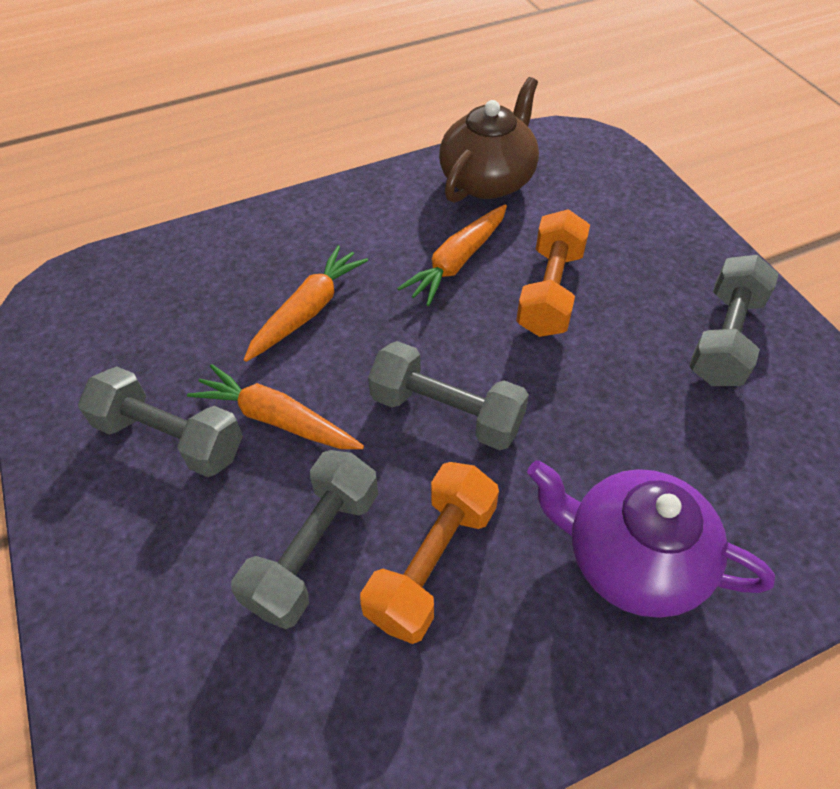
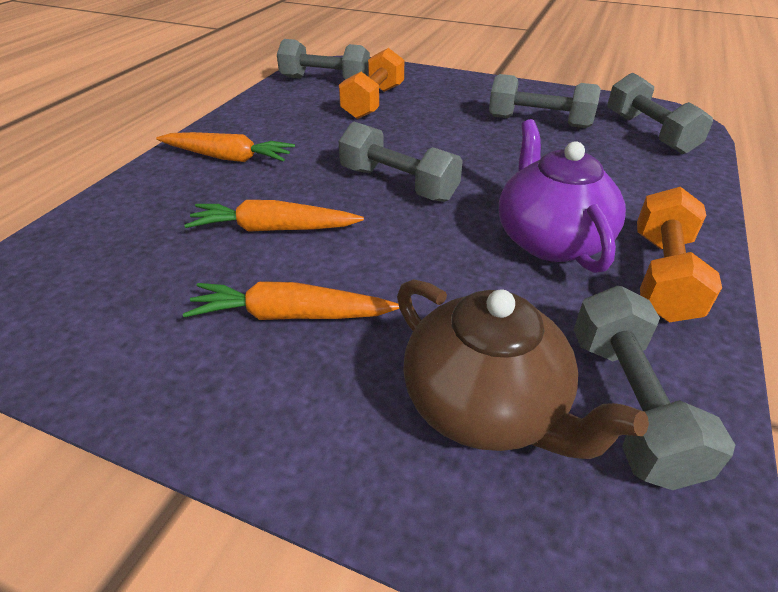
grey dumbbell: 4 -> 5

